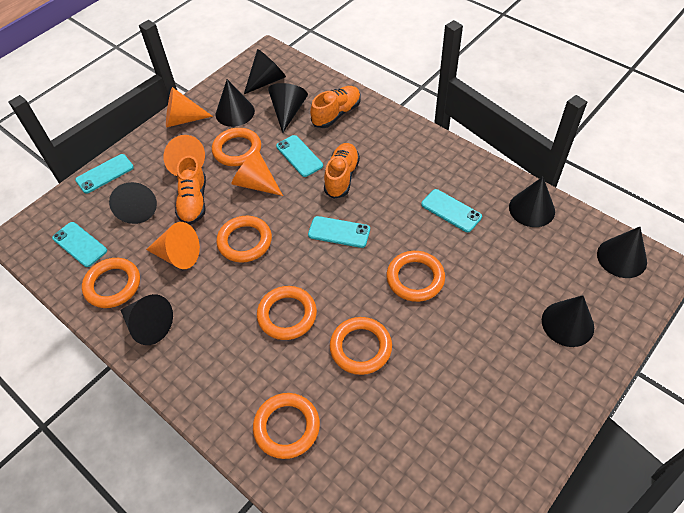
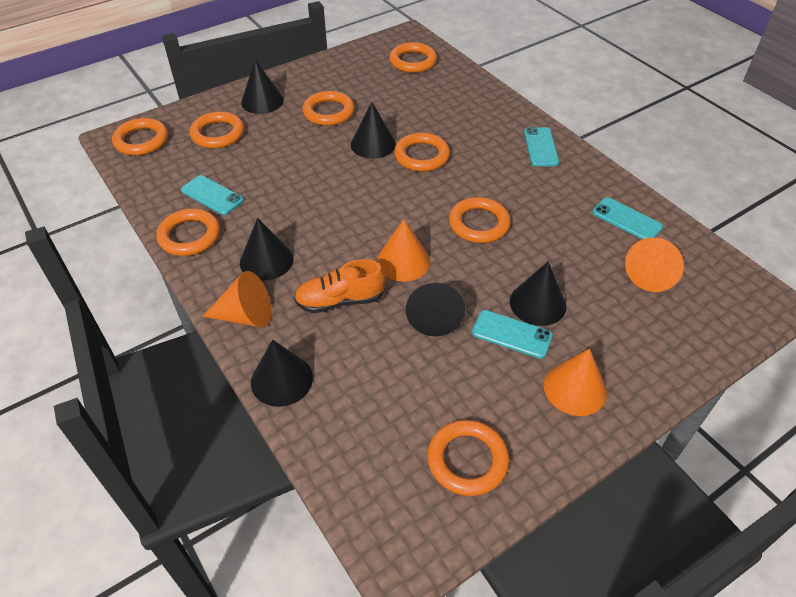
black cone: 8 -> 6
orange ring: 7 -> 8
orange shoe: 3 -> 1
turquoise phone: 5 -> 4

